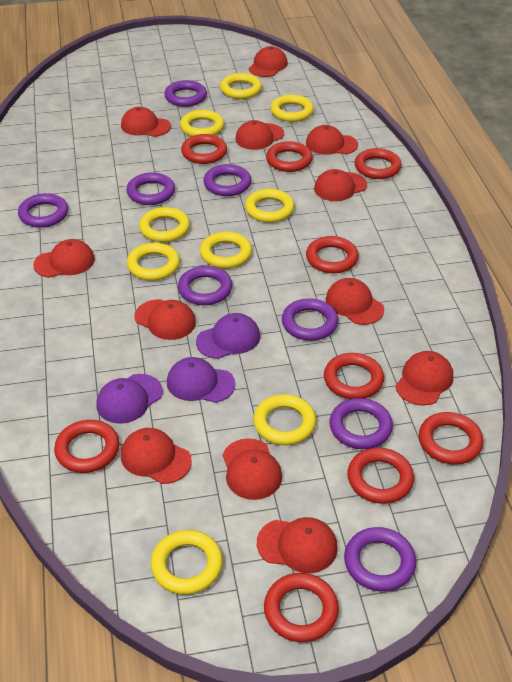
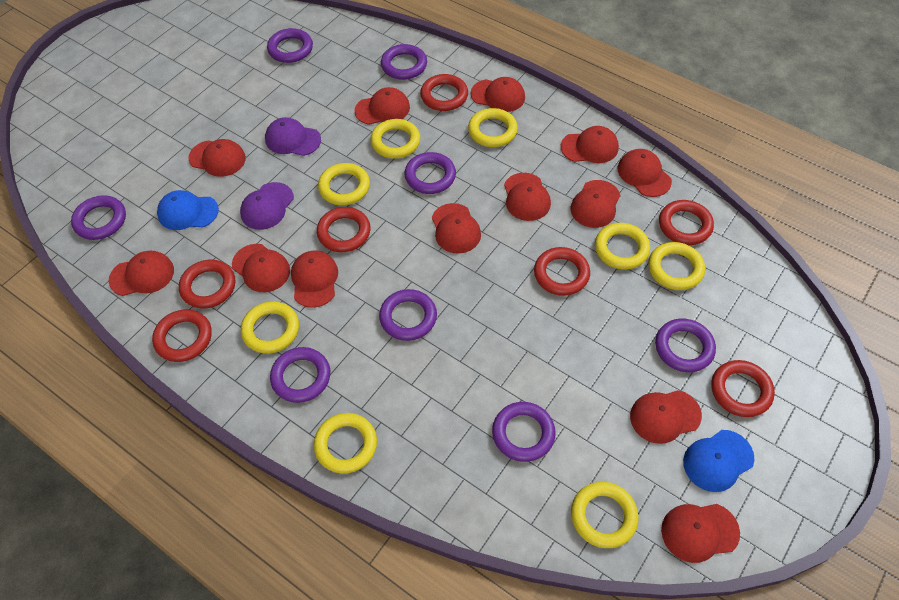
blue cap: 0 -> 2
purple cap: 3 -> 2
red cap: 12 -> 13
red ring: 9 -> 7
yellow ring: 9 -> 8

